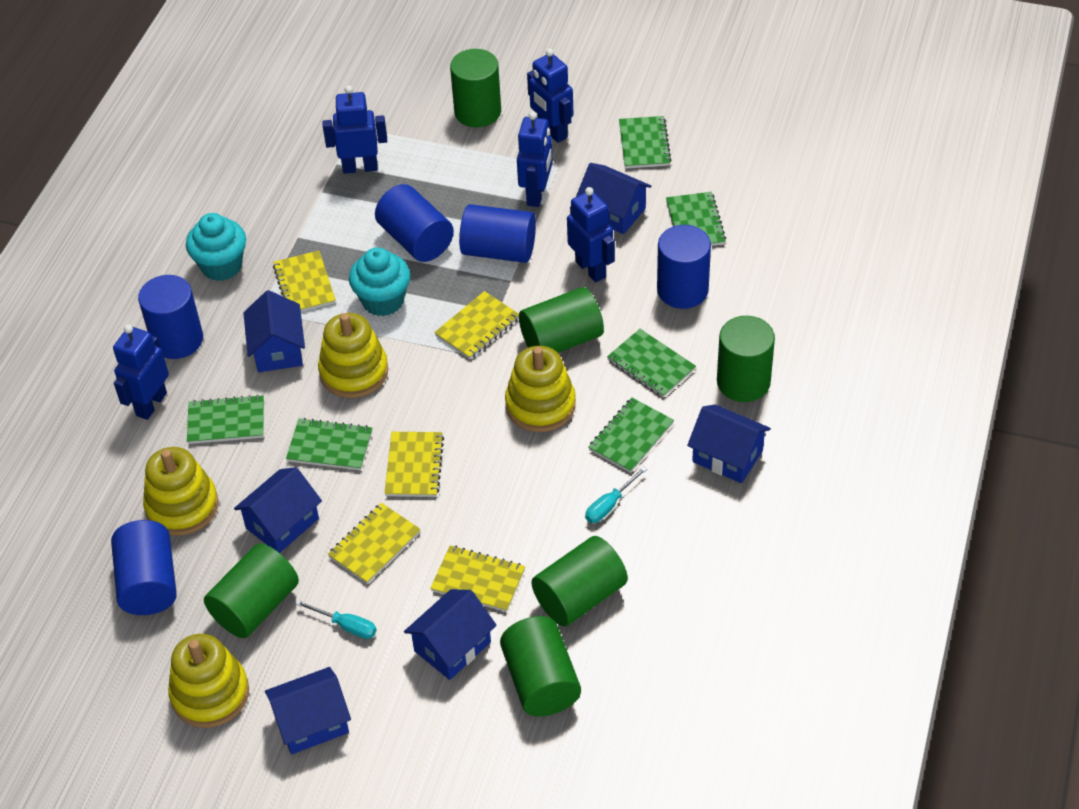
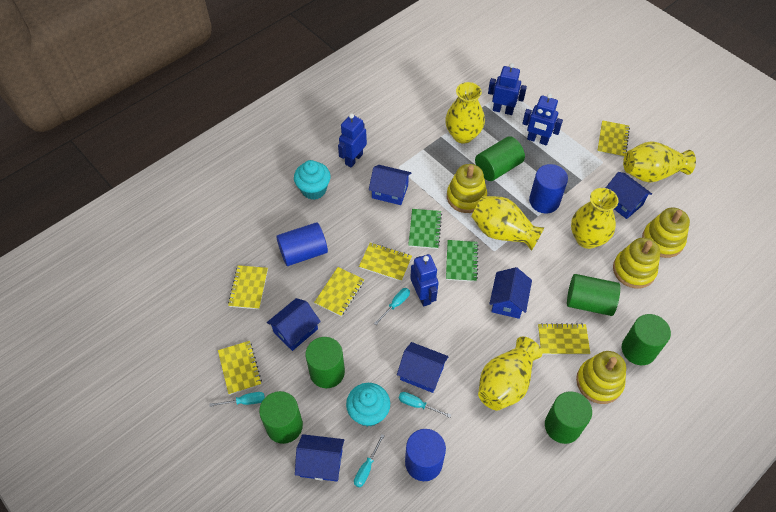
blue cylinder: 5 -> 3
blue robot: 5 -> 4
green notebook: 6 -> 2
turquoise screwdriver: 2 -> 4
yellow notebook: 5 -> 6
yellow vase: 0 -> 5

